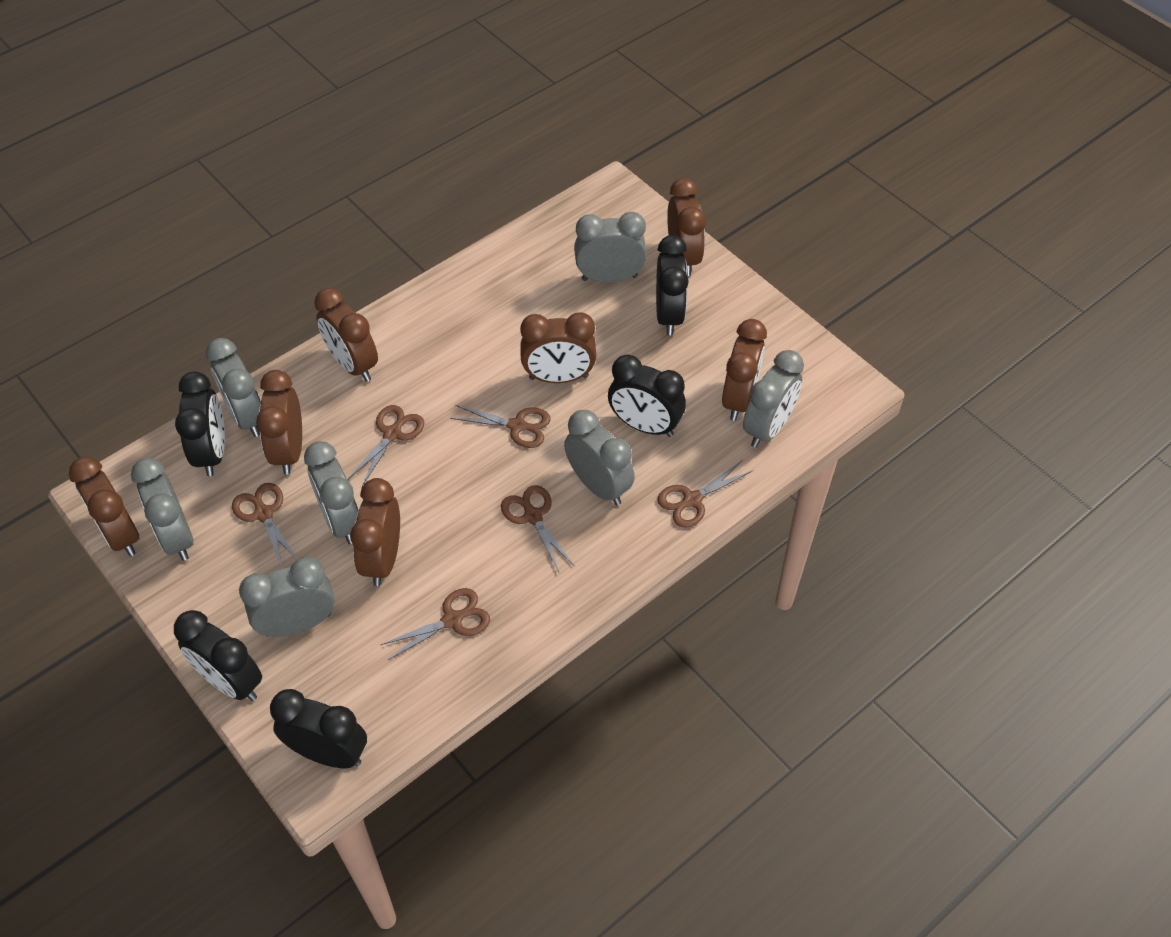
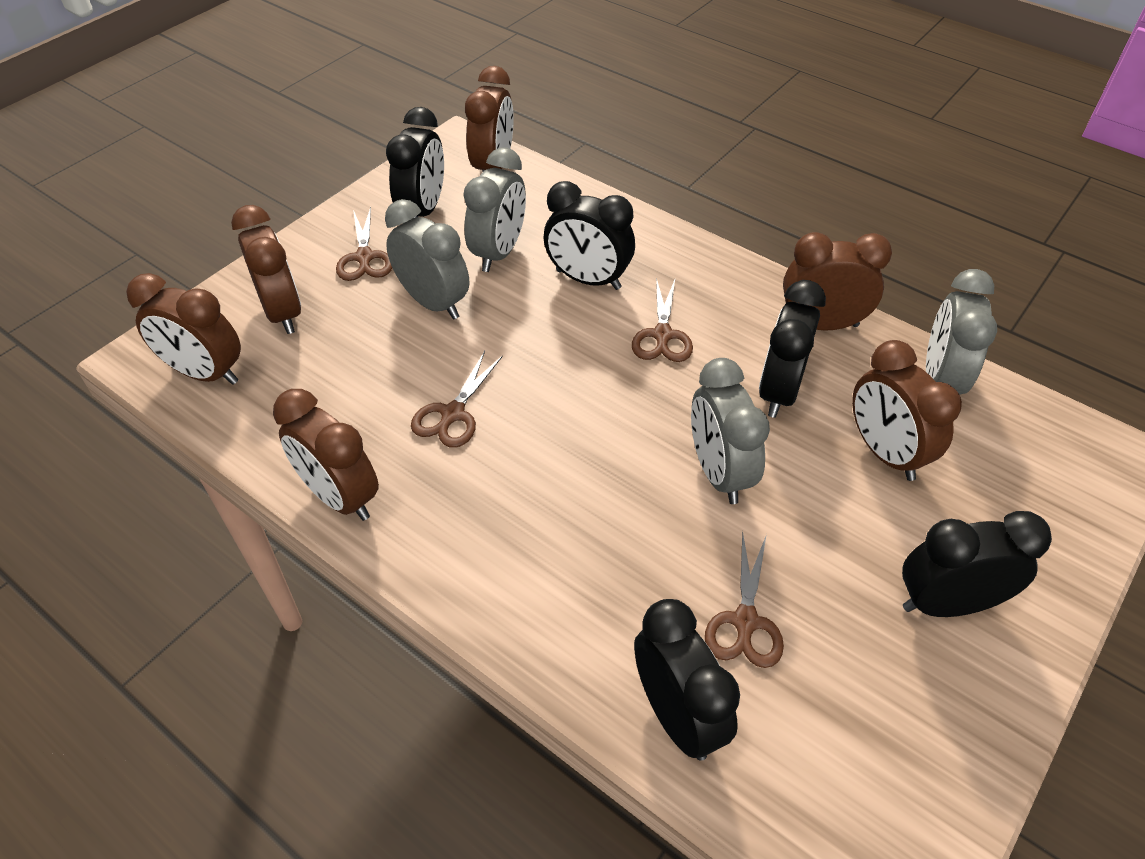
brown clock: 7 -> 6
brown scissors: 6 -> 4
grey clock: 7 -> 4

